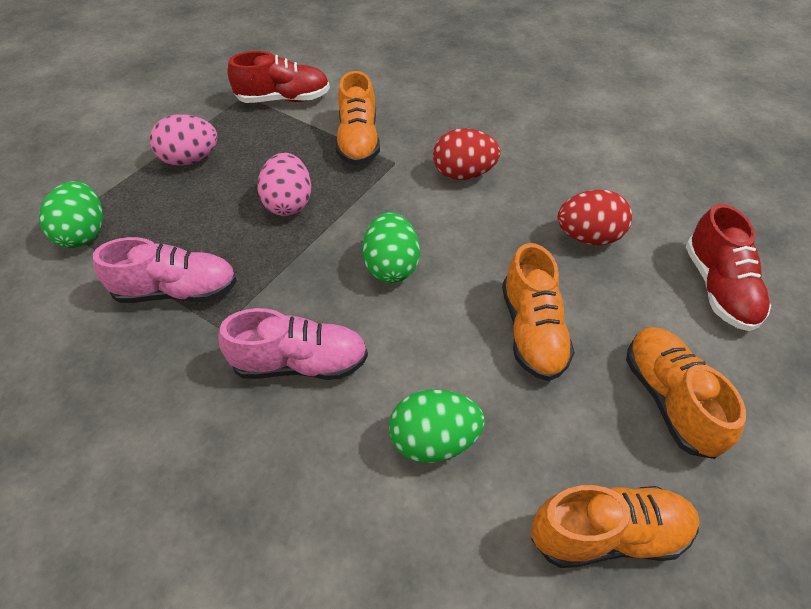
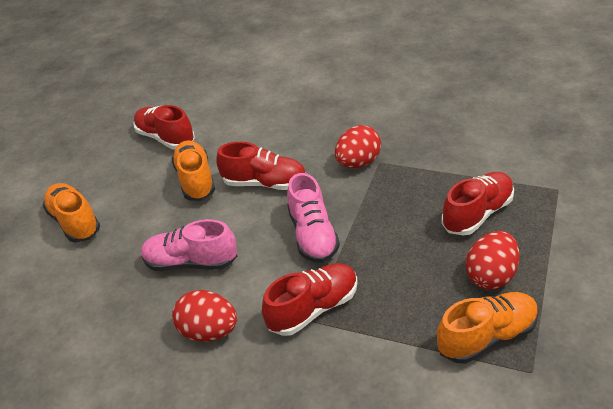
green egg: 3 -> 0
orange shoe: 4 -> 3
pink egg: 2 -> 0
red egg: 2 -> 3
red shoe: 2 -> 4

